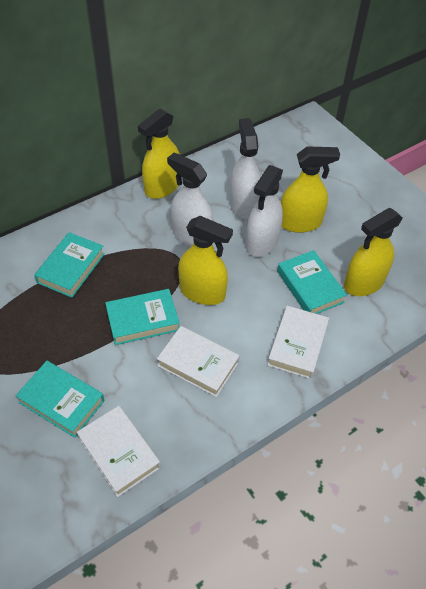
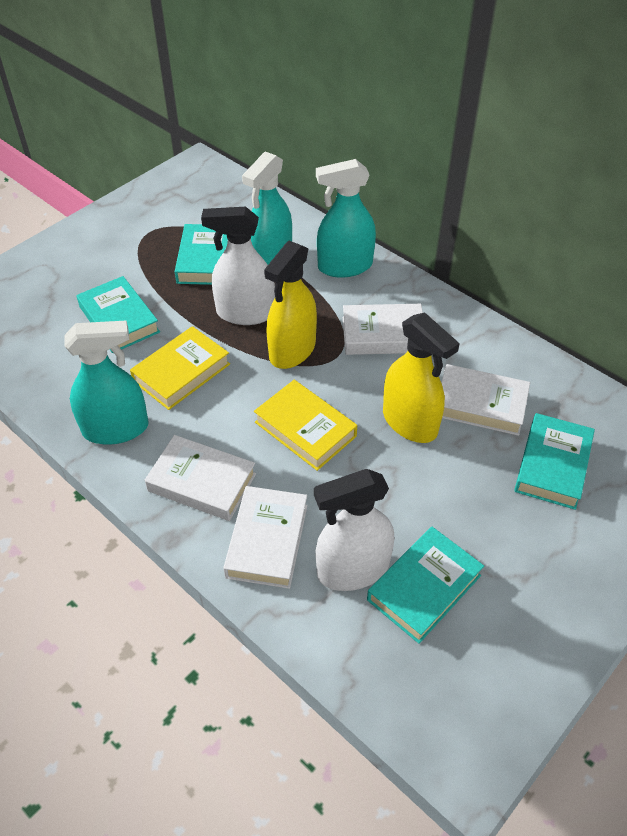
turquoise spray bottle: 0 -> 3
white book: 3 -> 4
white spray bottle: 3 -> 2
yellow book: 0 -> 2
yellow spray bottle: 4 -> 2

